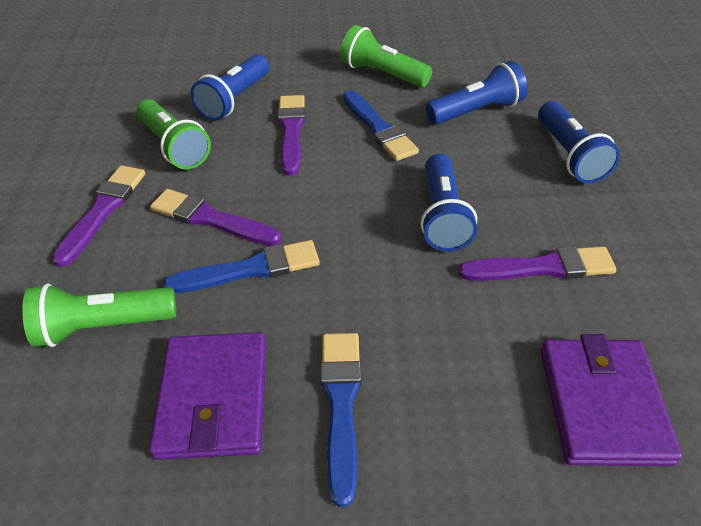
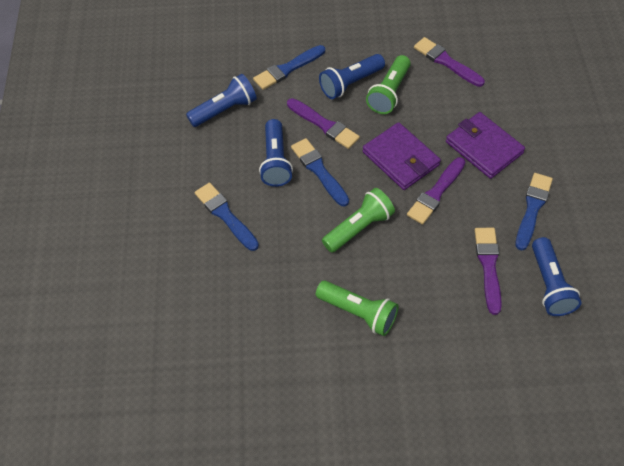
blue brush: 3 -> 4

